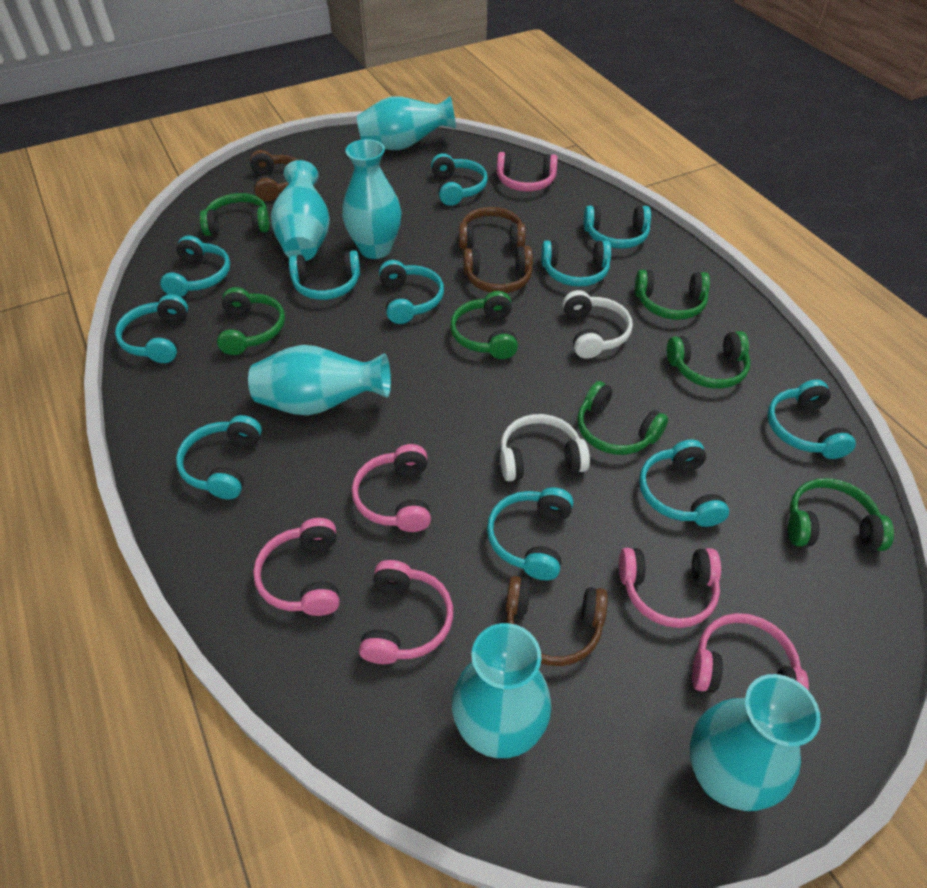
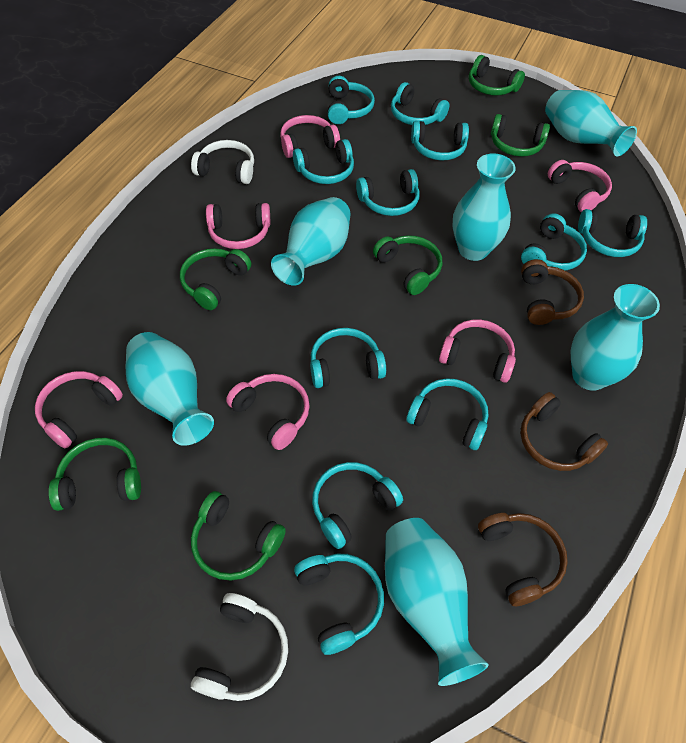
brown headphones: 4 -> 3
green headphones: 7 -> 6

